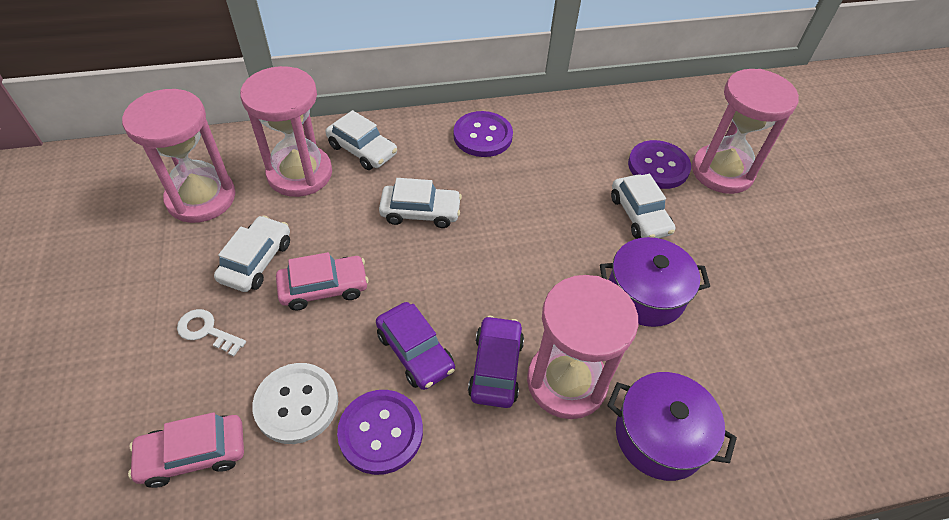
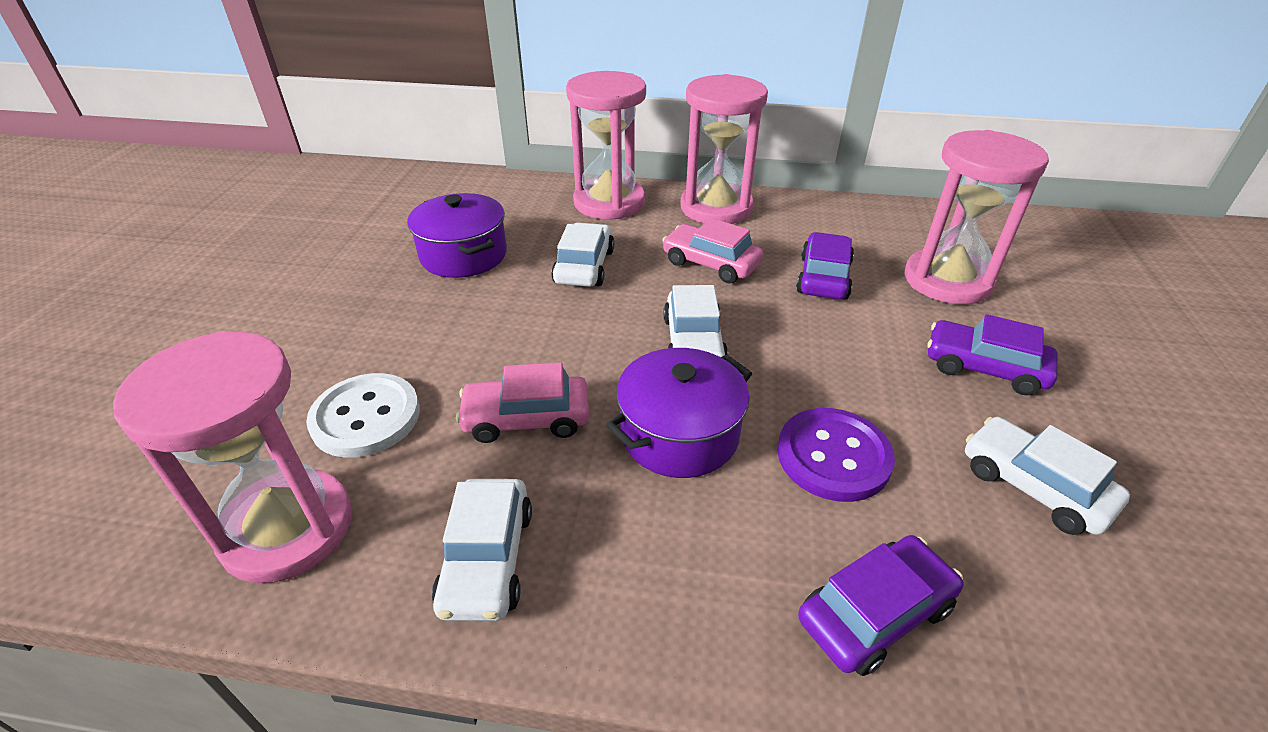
purple button: 3 -> 1
purple car: 2 -> 3
white key: 1 -> 0

